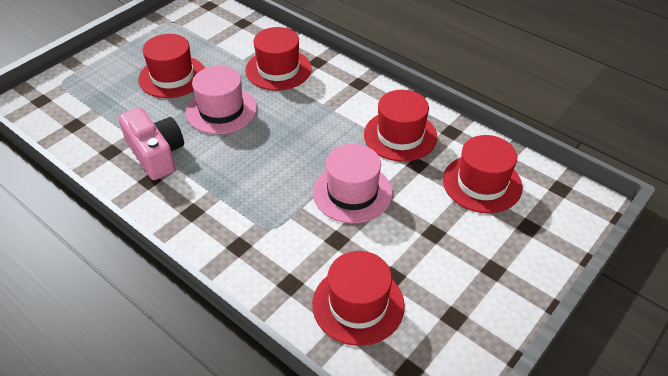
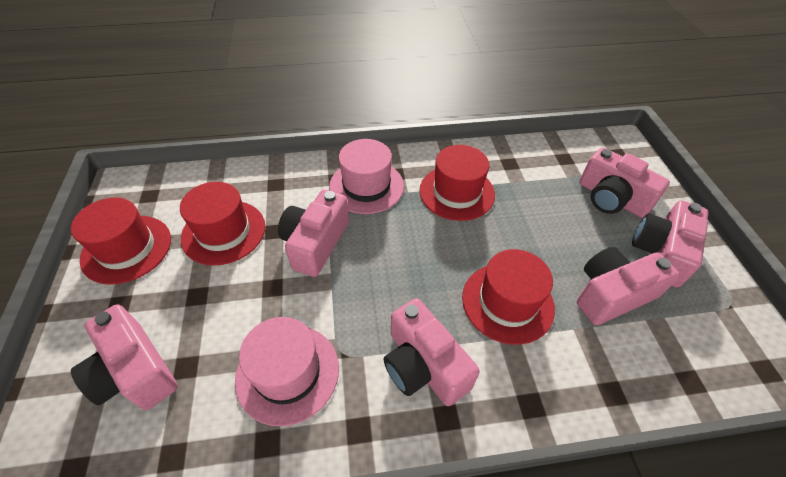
pink camera: 1 -> 6
red hat: 5 -> 4

